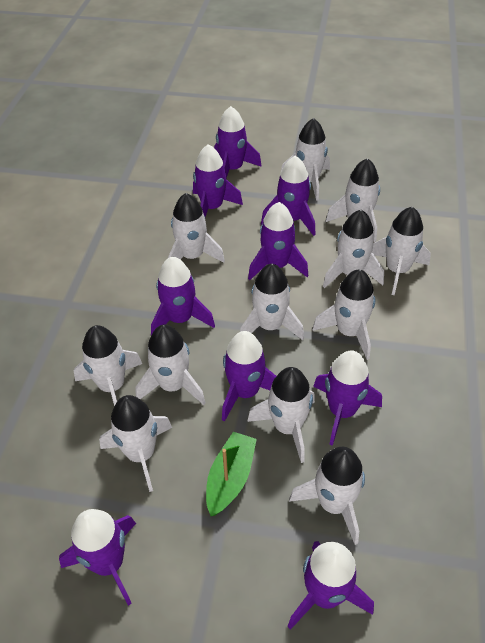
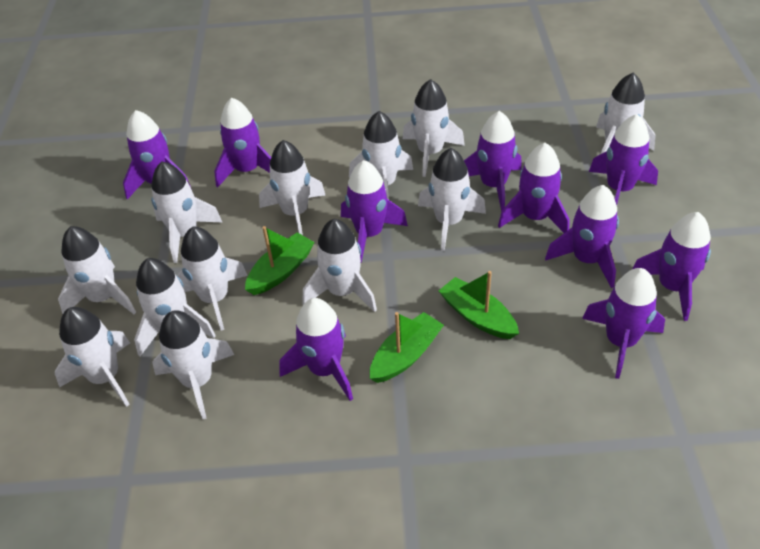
green boat: 1 -> 3
purple rocket: 9 -> 10

